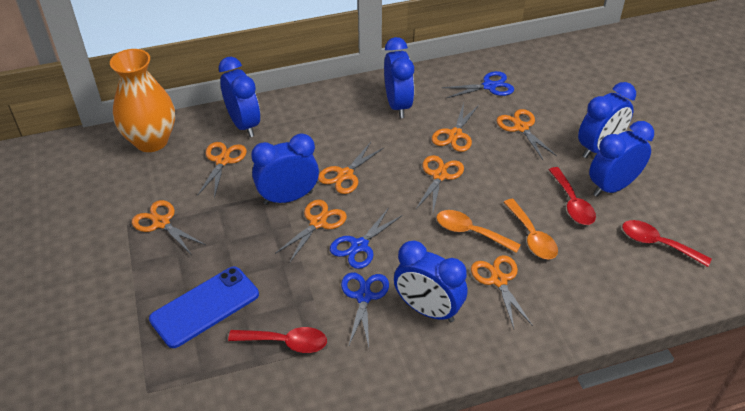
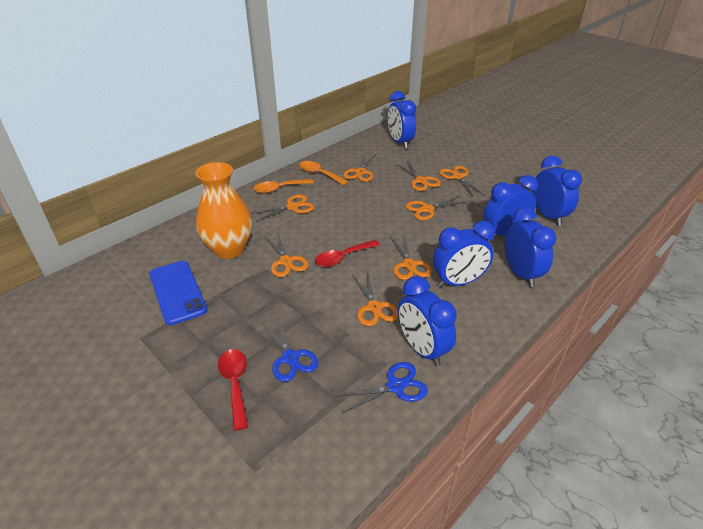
blue scissors: 3 -> 2
red spoon: 3 -> 2

